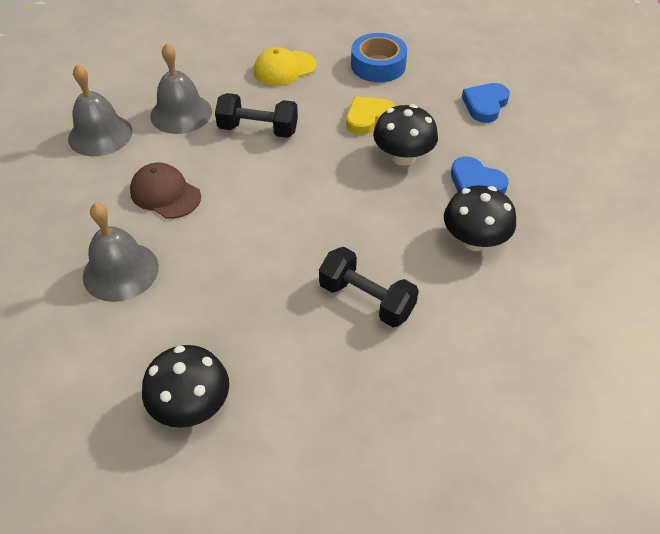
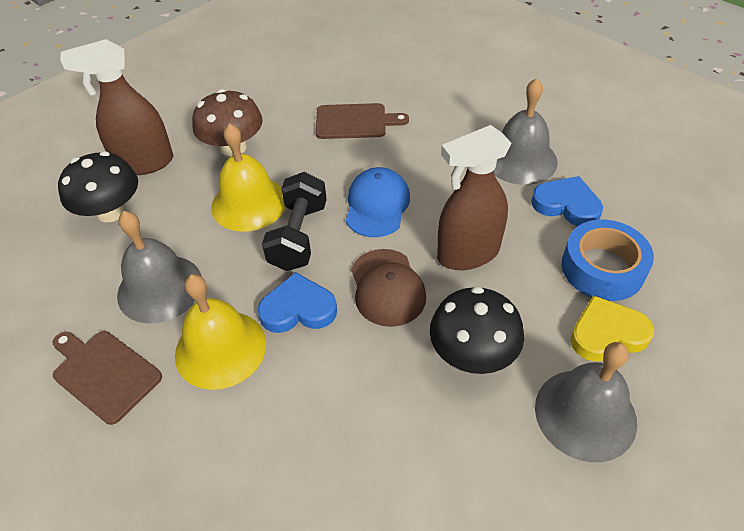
black dumbbell: 2 -> 1
black mushroom: 3 -> 2
blue cap: 0 -> 1
brown cutting board: 0 -> 2
brown mushroom: 0 -> 1
brown spray bottle: 0 -> 2
yellow bell: 0 -> 2
yellow cap: 1 -> 0

